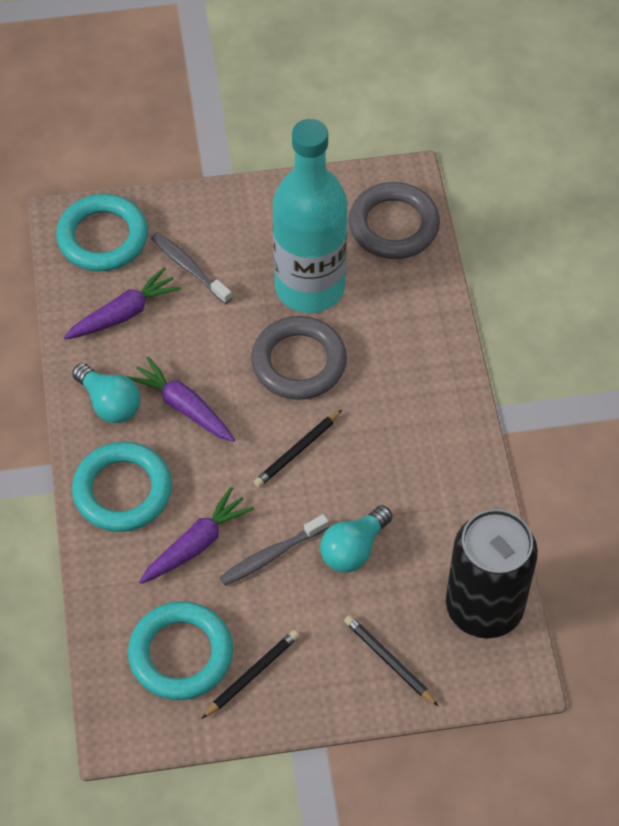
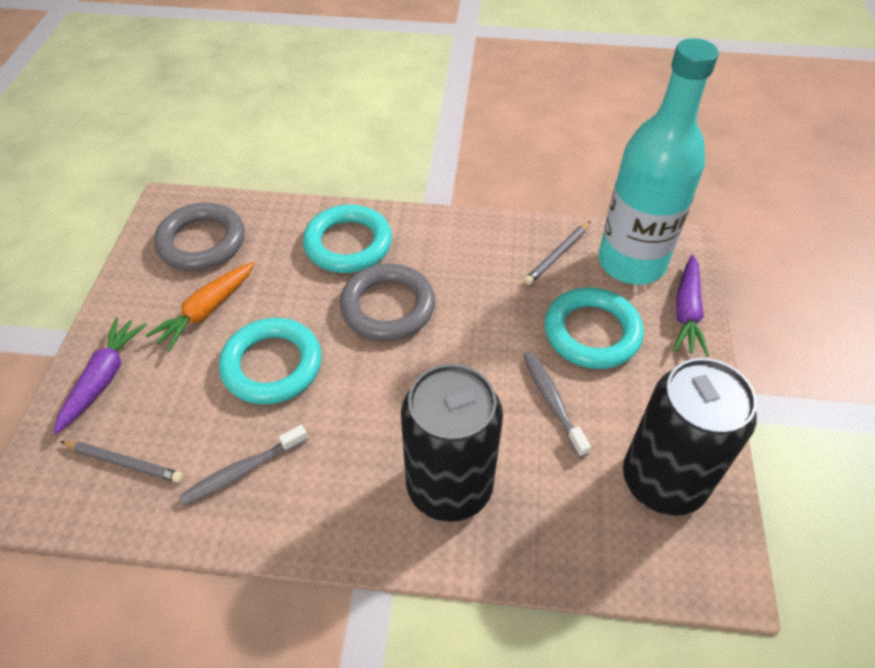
black can: 1 -> 2
black pencil: 3 -> 0
grey pencil: 0 -> 2
orange carrot: 0 -> 1
purple carrot: 3 -> 2
turquoise light bulb: 2 -> 0

